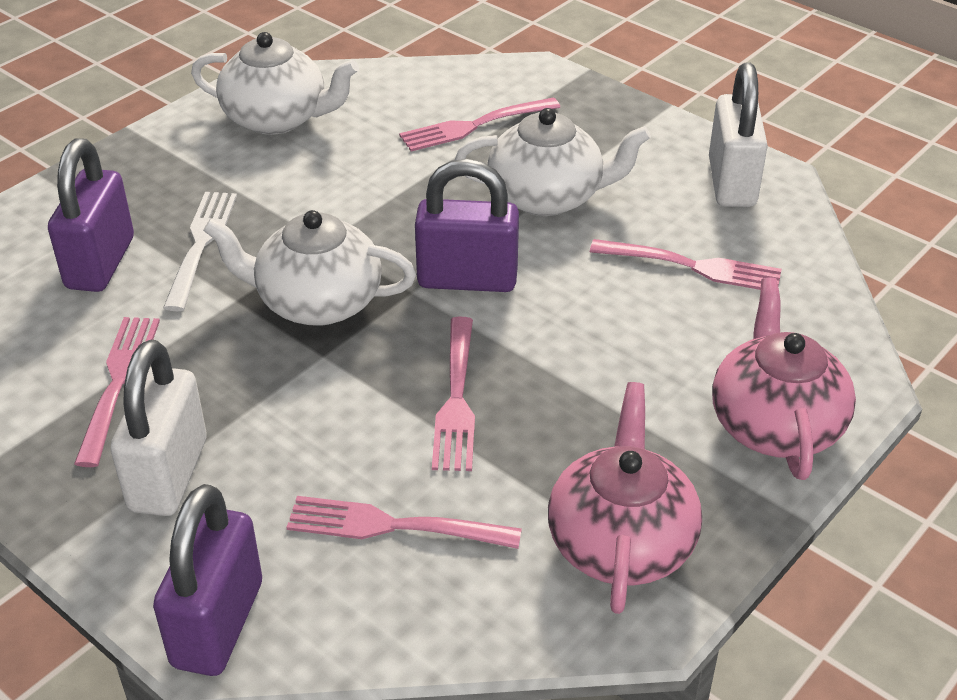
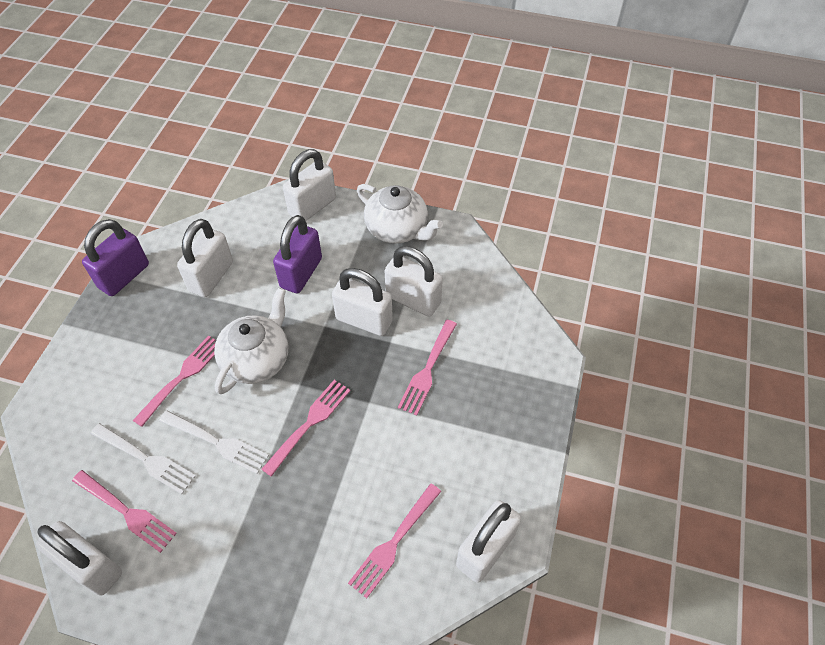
pink teapot: 2 -> 0
purple padlock: 3 -> 2
white fork: 1 -> 2
white padlock: 2 -> 6
white teapot: 3 -> 2

